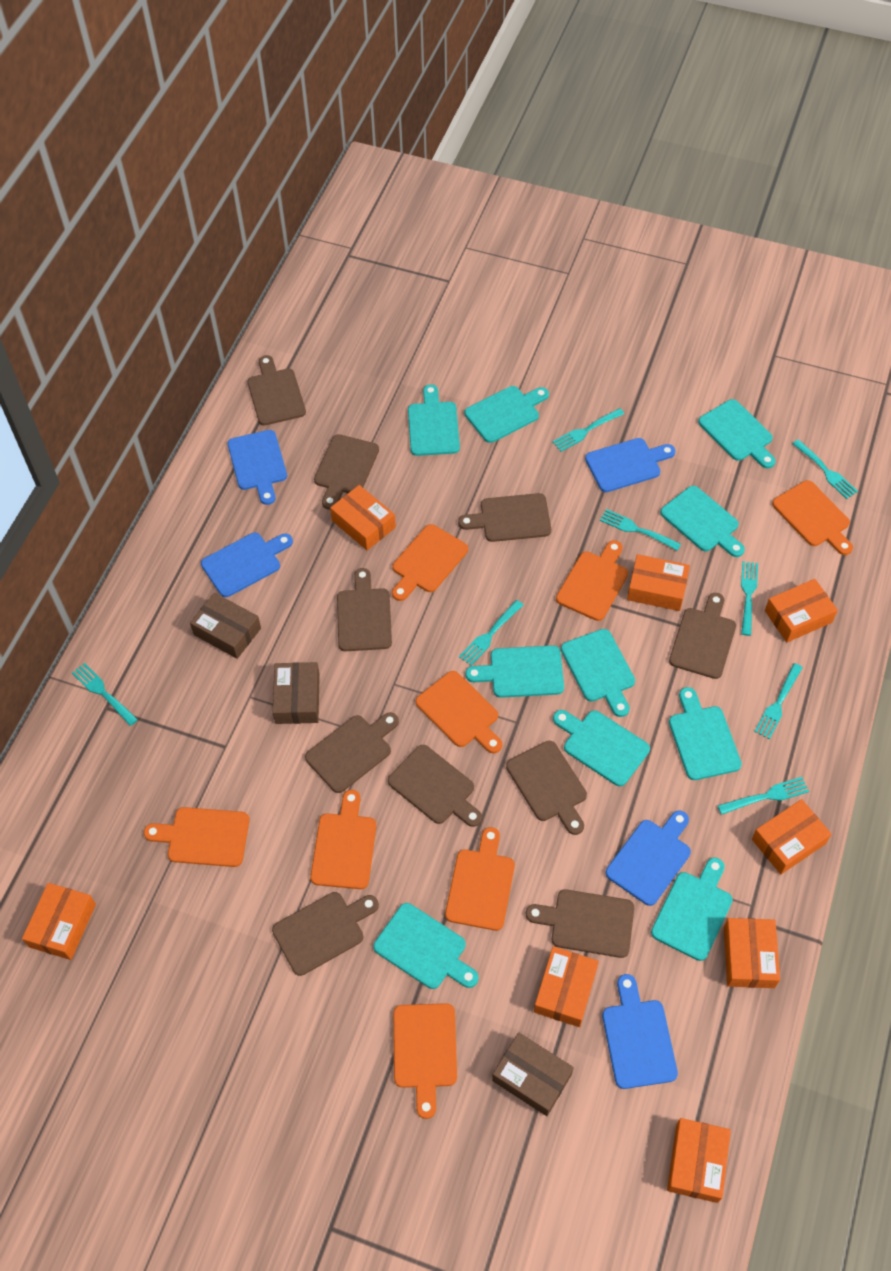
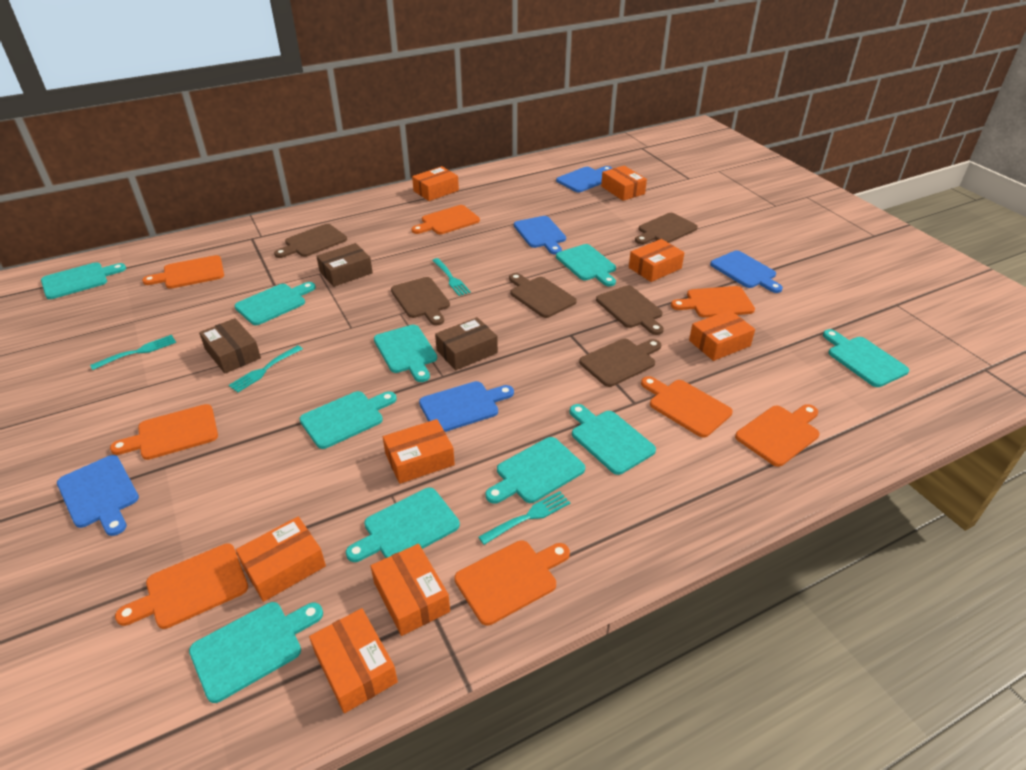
brown cutting board: 10 -> 6
turquoise fork: 8 -> 4

